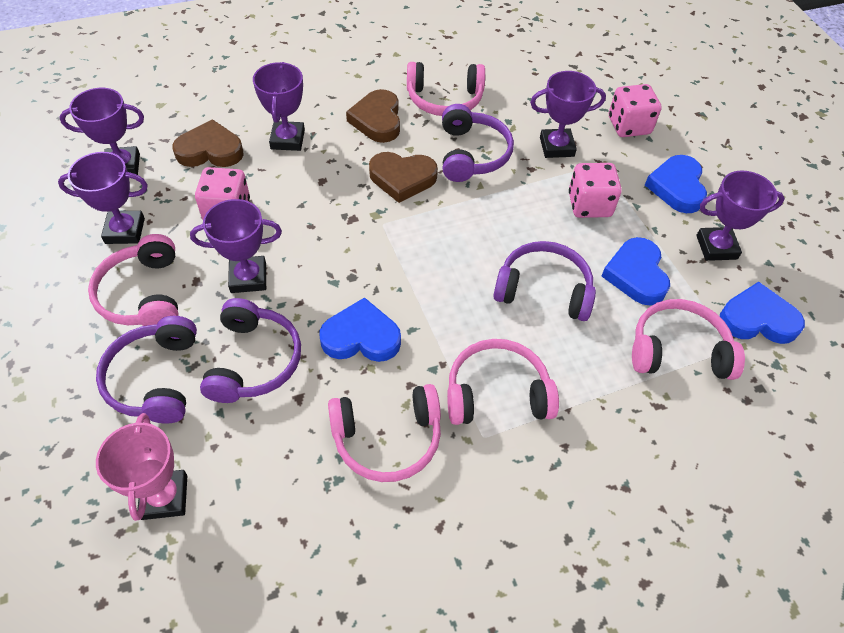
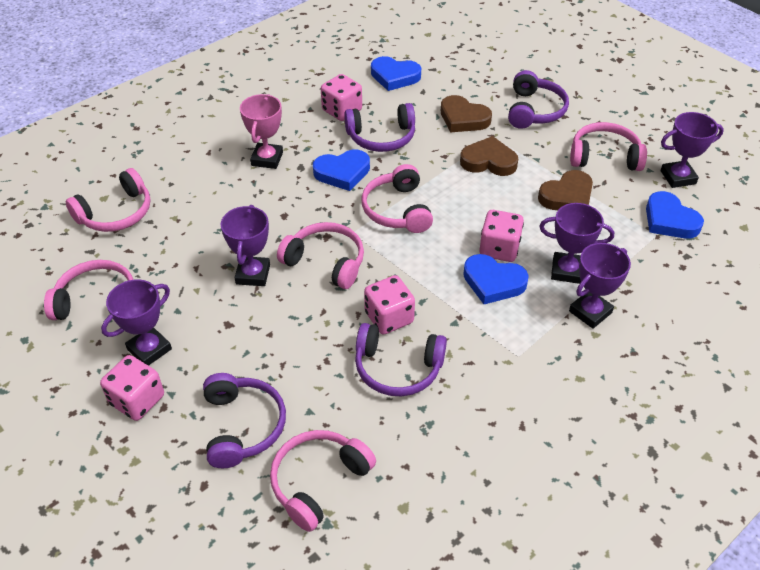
pink dice: 3 -> 4
pink headphones: 5 -> 6
purple trophy: 6 -> 5

